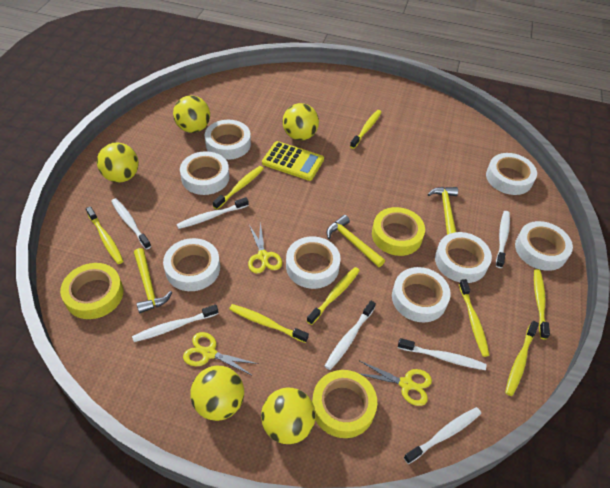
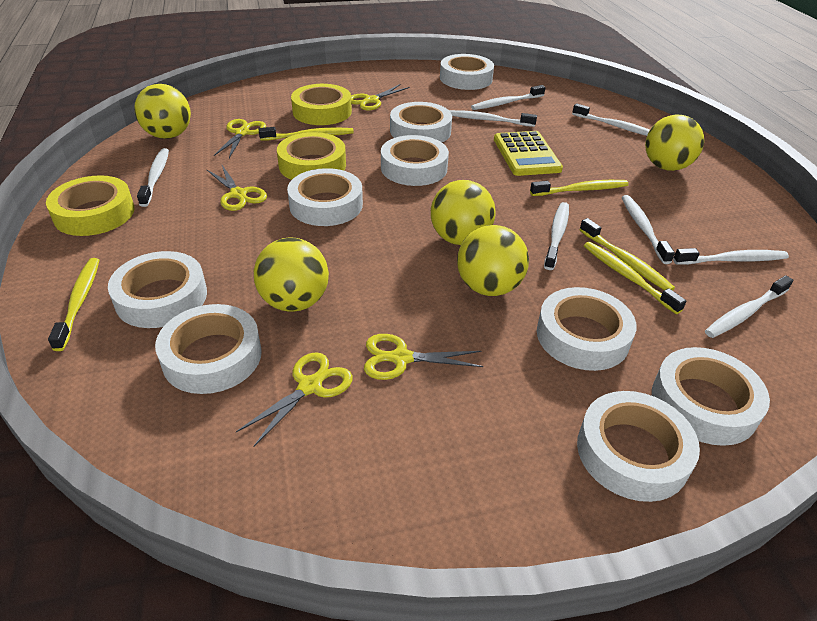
white tape: 8 -> 9
white toothbrush: 7 -> 8
yellow hammer: 3 -> 0
yellow scissors: 3 -> 5
yellow toothbrush: 8 -> 5

